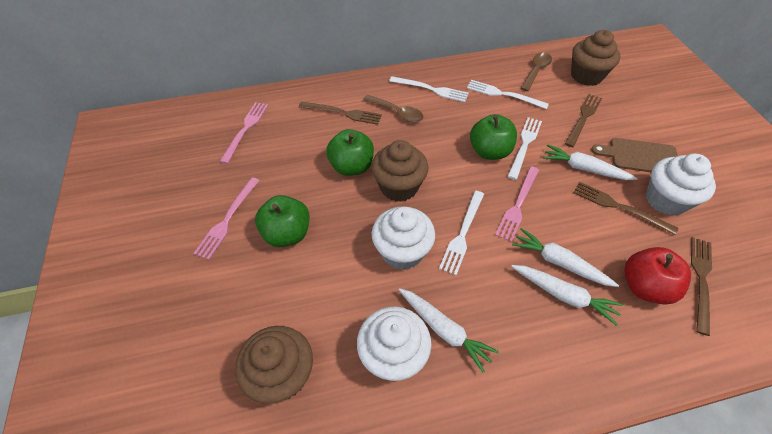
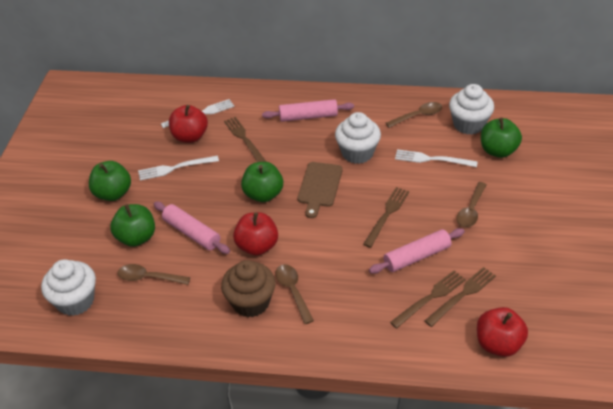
brown cupcake: 3 -> 1
brown spoon: 2 -> 4
green apple: 3 -> 4
pink fork: 3 -> 0
pink rolling pin: 0 -> 3
red apple: 1 -> 3
white carrot: 4 -> 0
white fork: 4 -> 3

